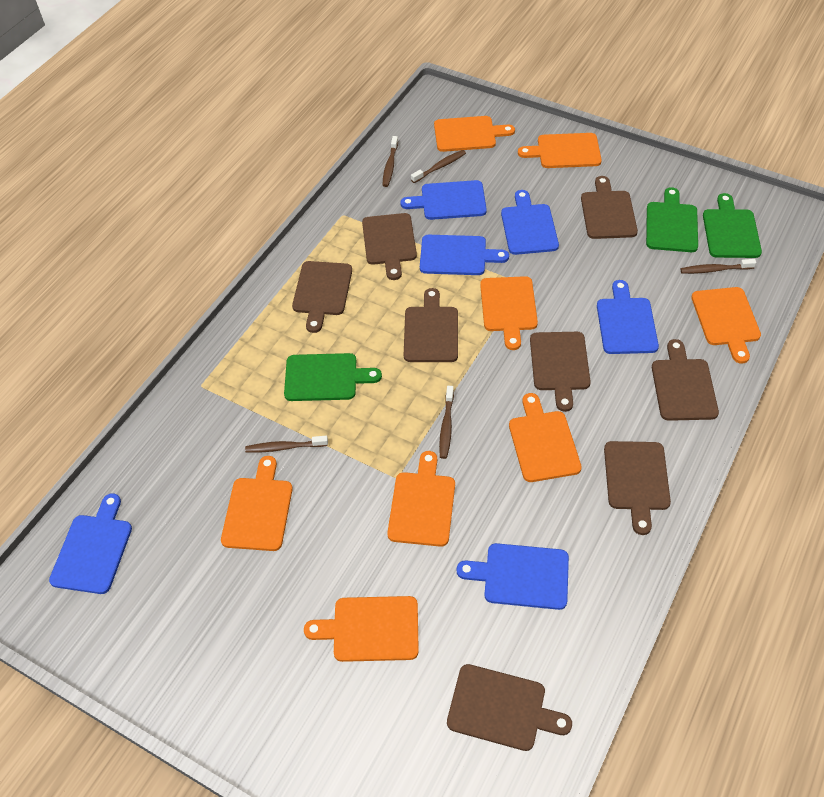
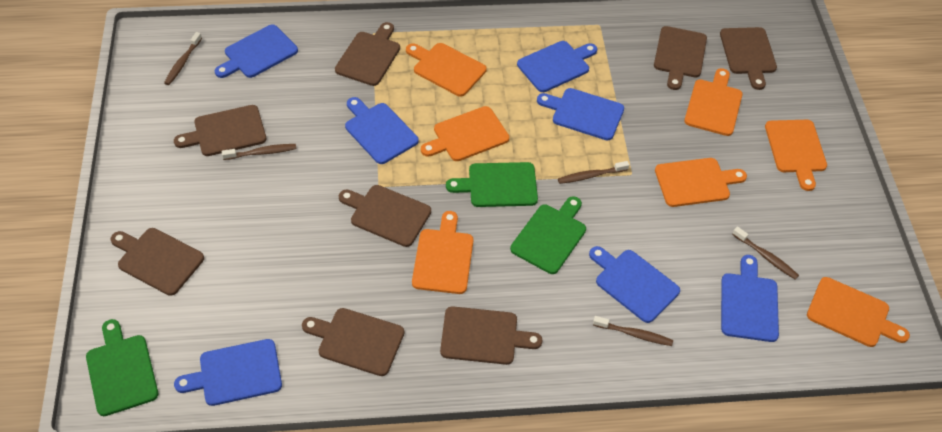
blue cutting board: 6 -> 7
orange cutting board: 8 -> 7

